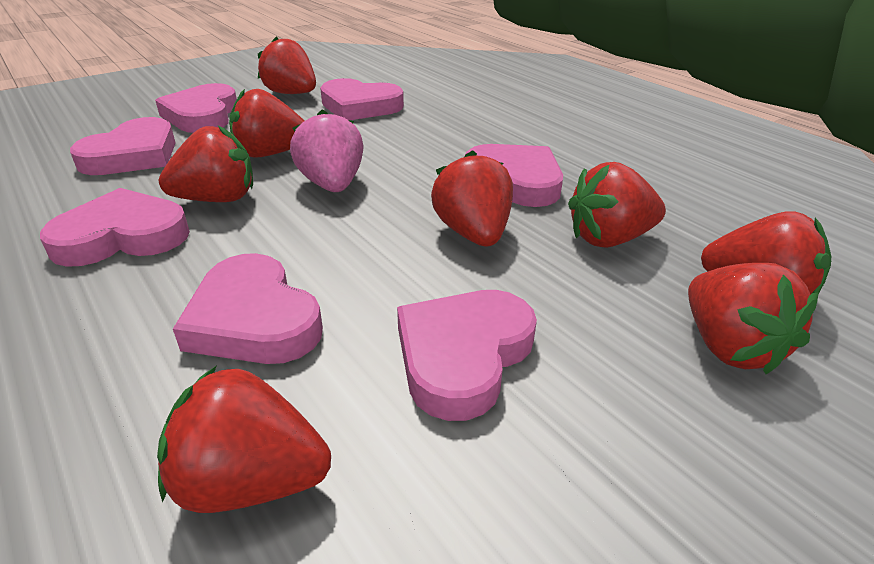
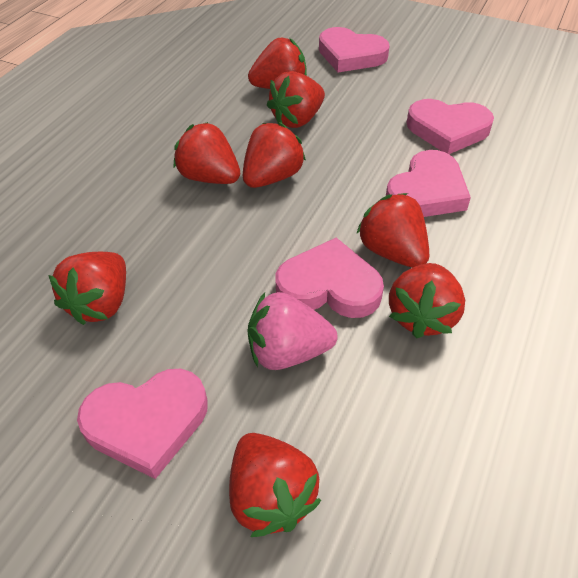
pink heart: 7 -> 5

